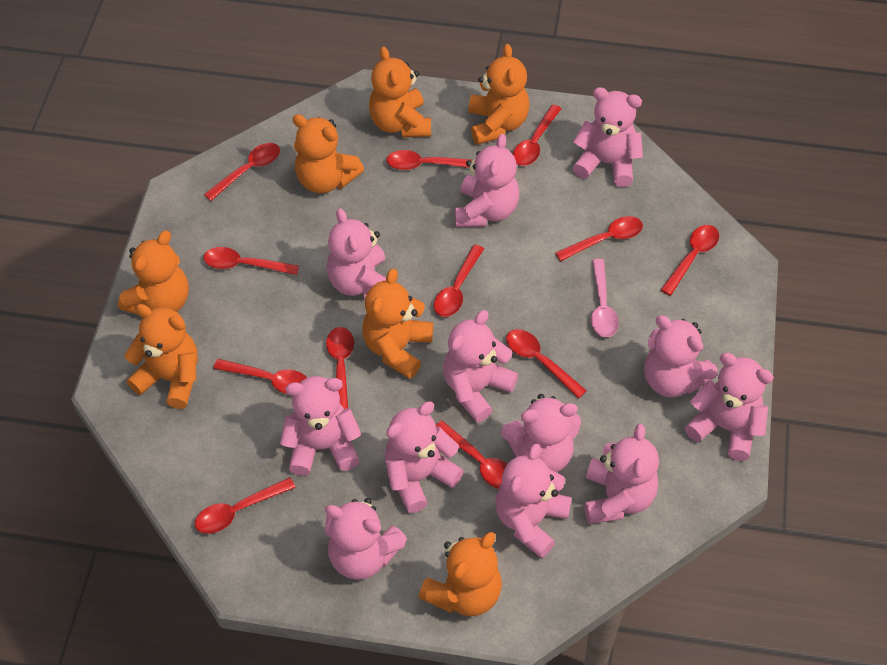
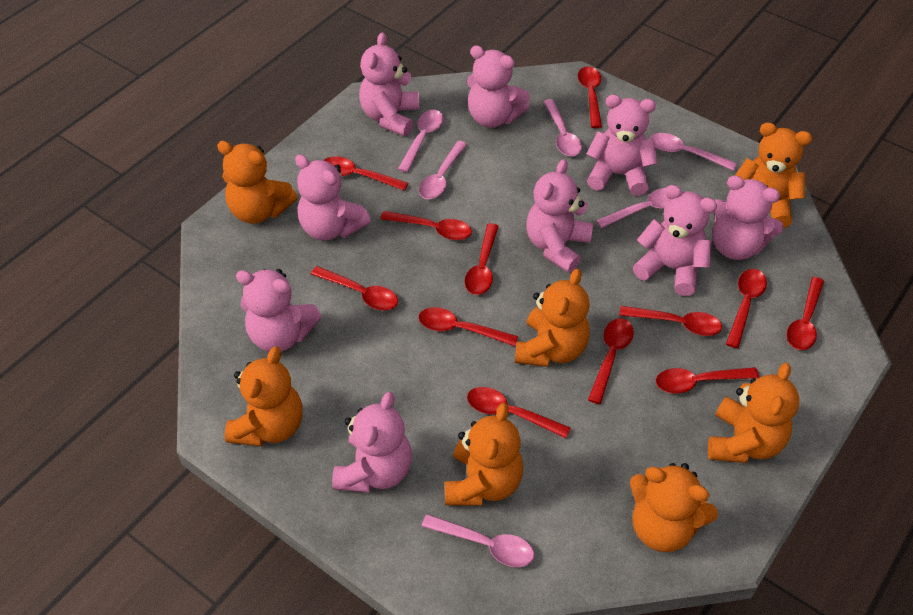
pink spoon: 1 -> 6
pink teddy bear: 12 -> 9

